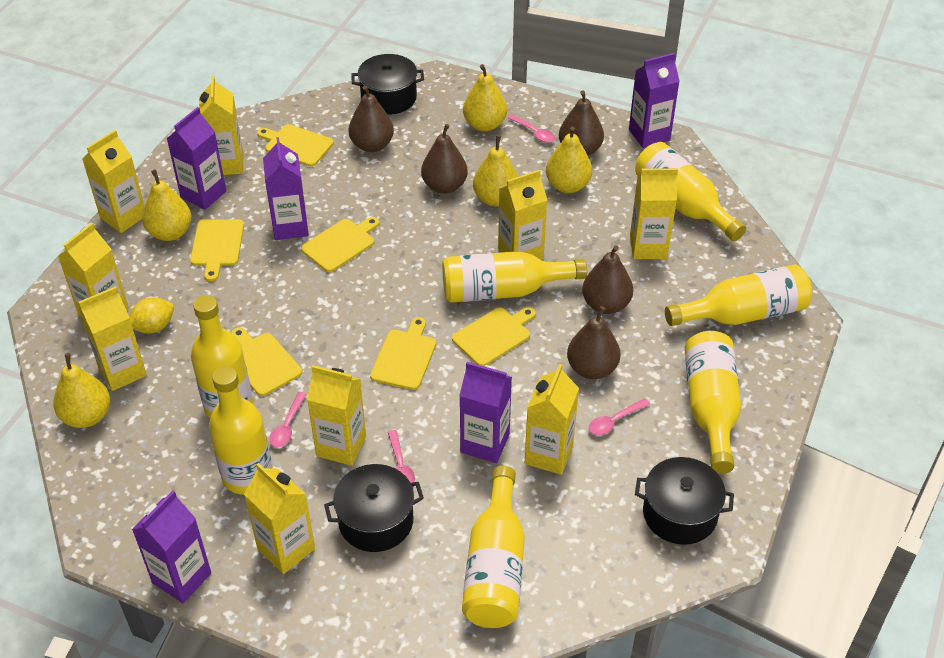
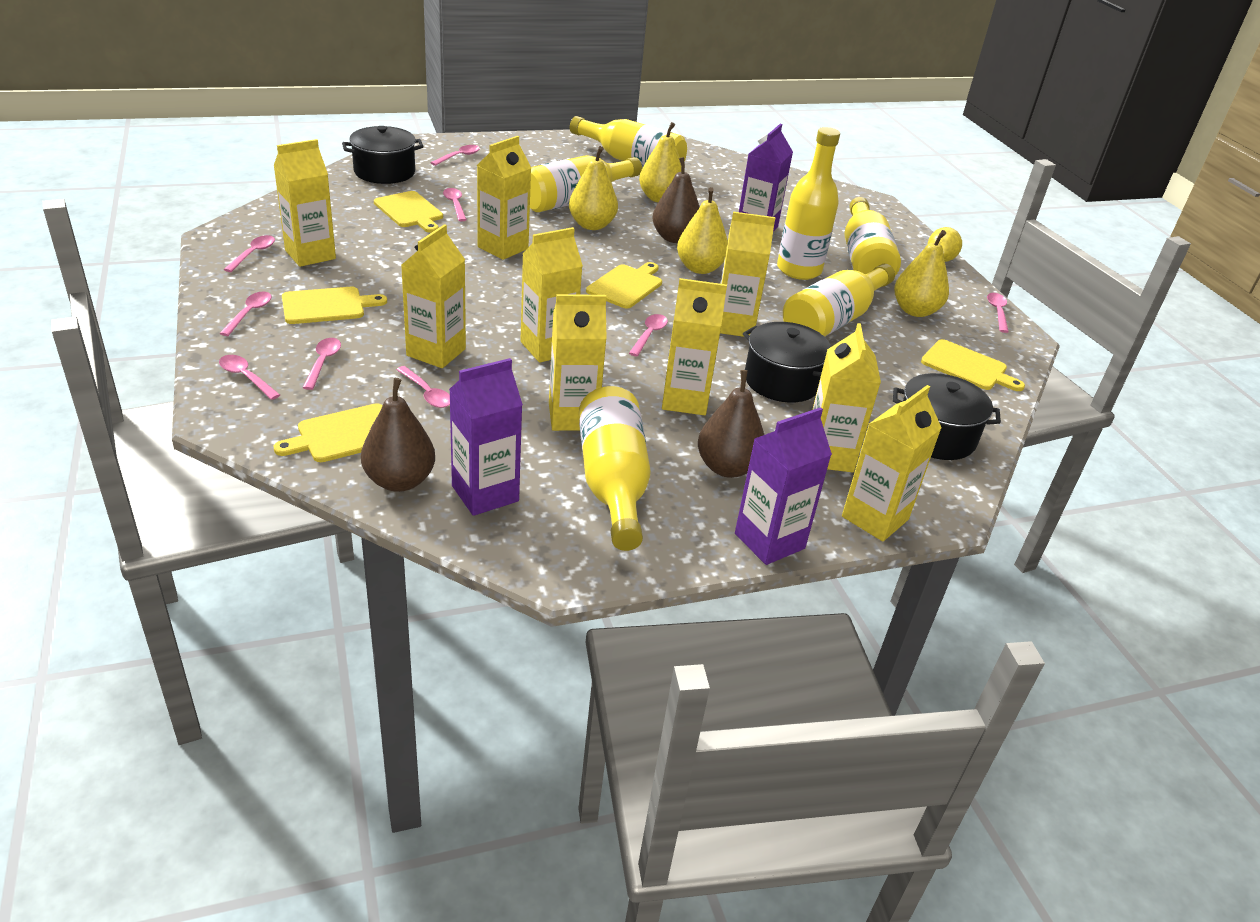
brown pear: 5 -> 3
pink spoon: 4 -> 9
purple carton: 5 -> 3
yellow bottle: 7 -> 6
yellow cutting board: 6 -> 5
yellow pear: 5 -> 4

